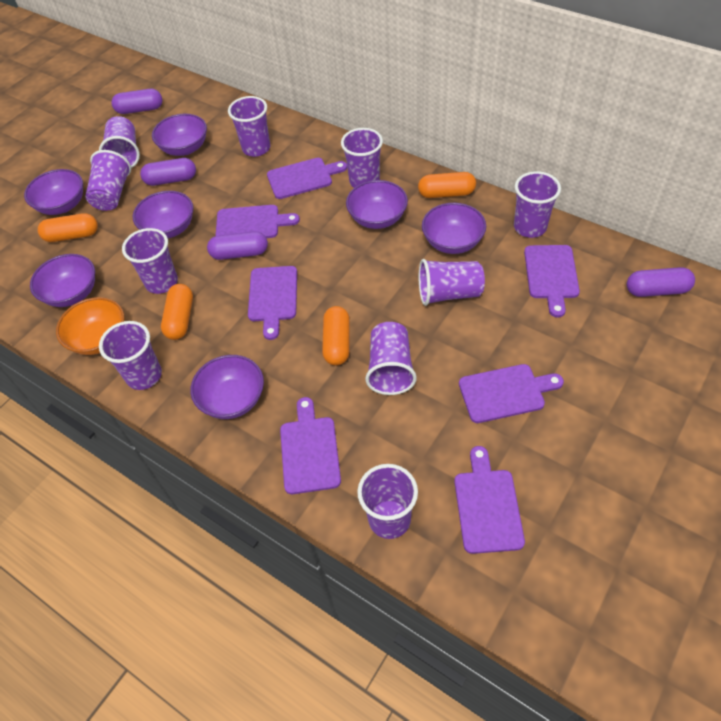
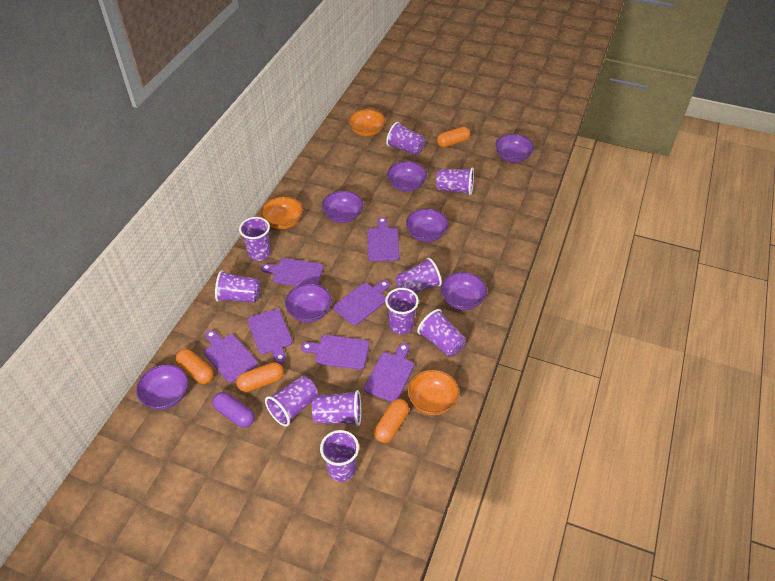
orange bowl: 1 -> 3
purple capsule: 4 -> 1

